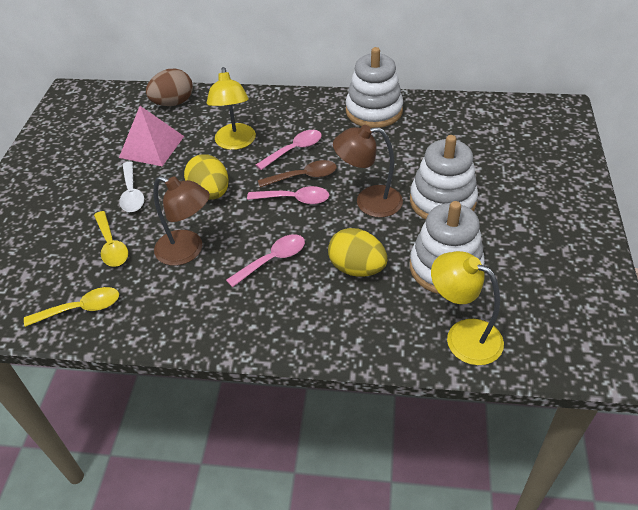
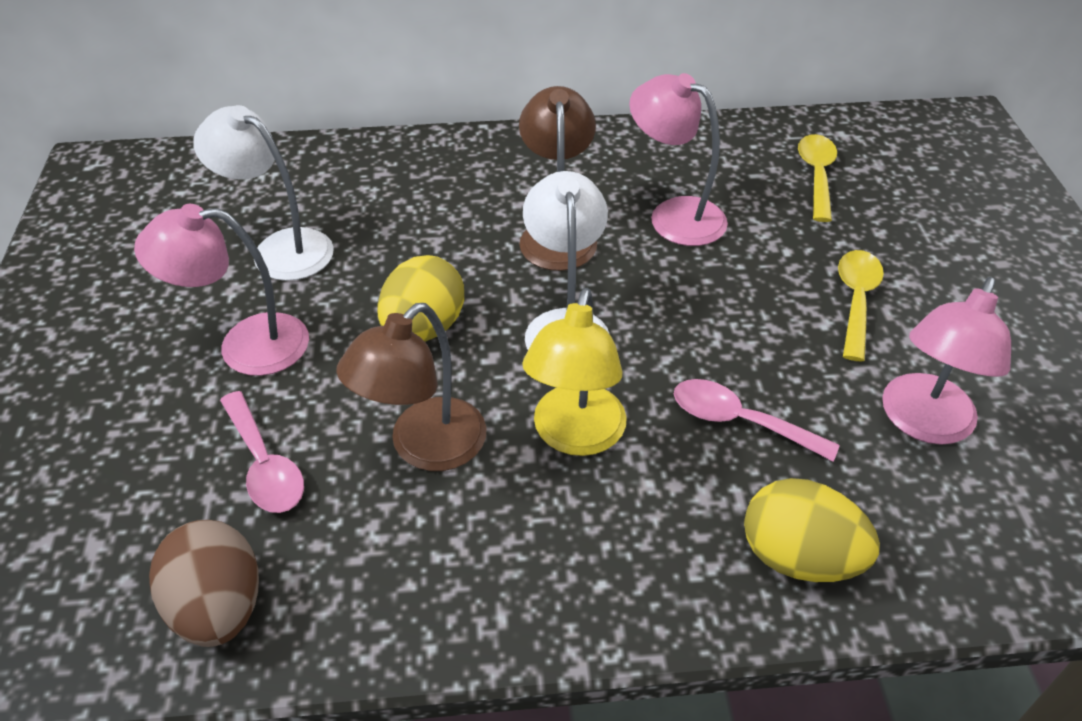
brown spoon: 1 -> 0
pink lamp: 0 -> 3
pink pyramid: 1 -> 0
pink spoon: 3 -> 2
white lamp: 0 -> 2
white spoon: 1 -> 0
white stacking toy: 3 -> 0
yellow lamp: 2 -> 1

